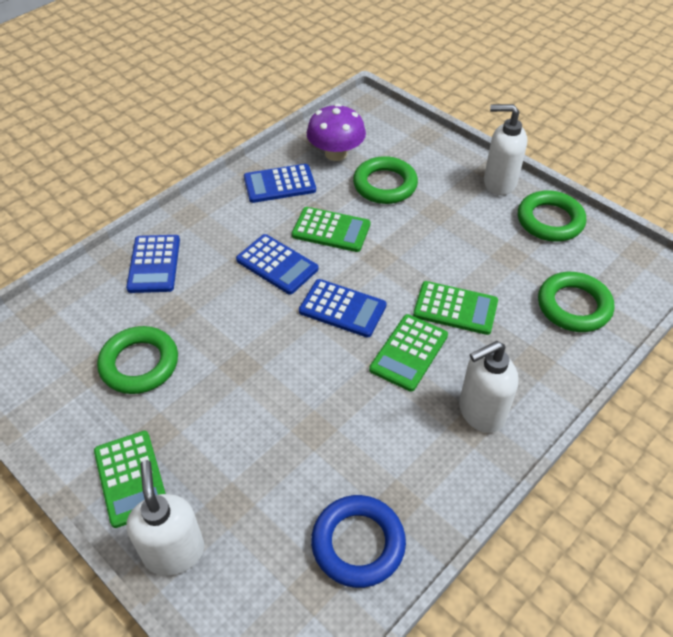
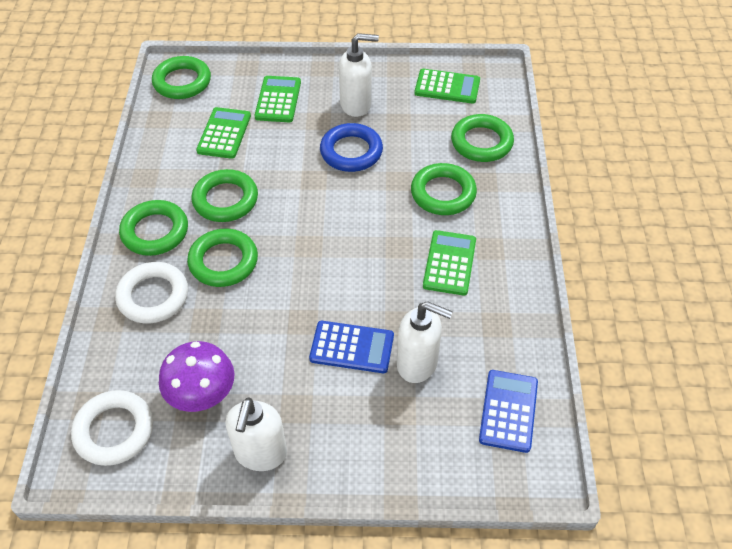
blue calculator: 4 -> 2
green ring: 4 -> 6
white ring: 0 -> 2

